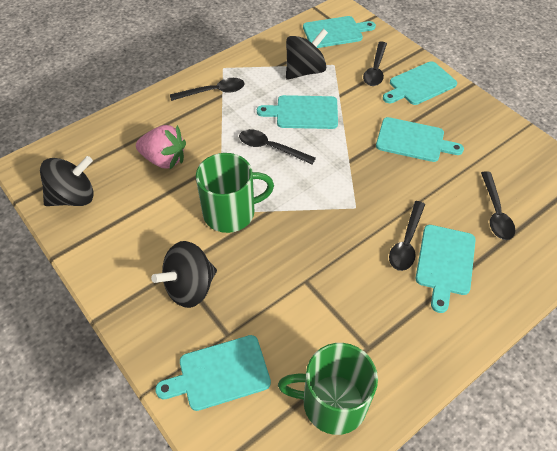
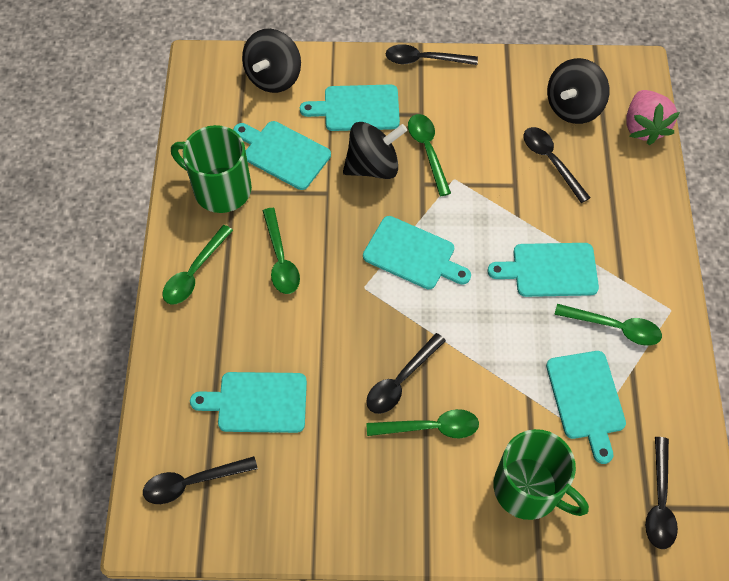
green spoon: 0 -> 5

